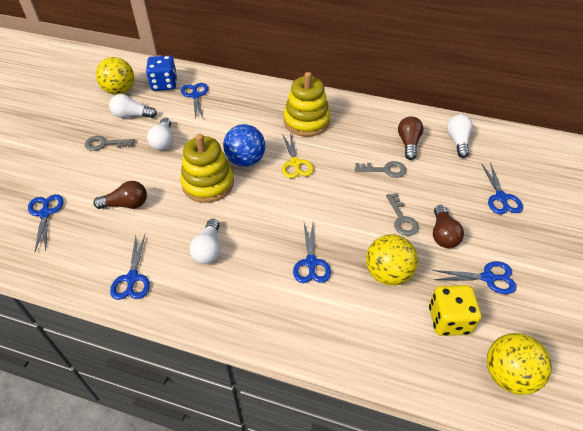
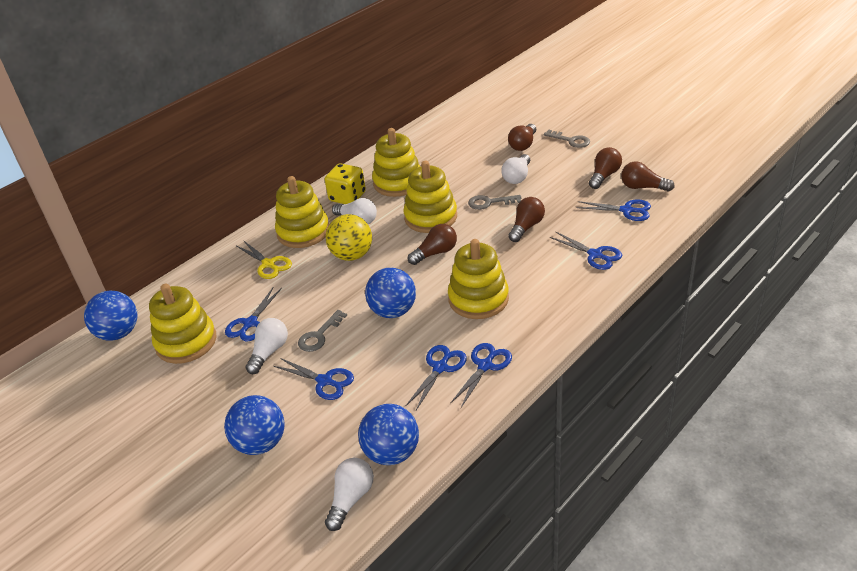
blue ball: 1 -> 4
blue dice: 1 -> 0
brown light bulb: 3 -> 5
yellow ball: 3 -> 1
yellow stacking toy: 2 -> 5

